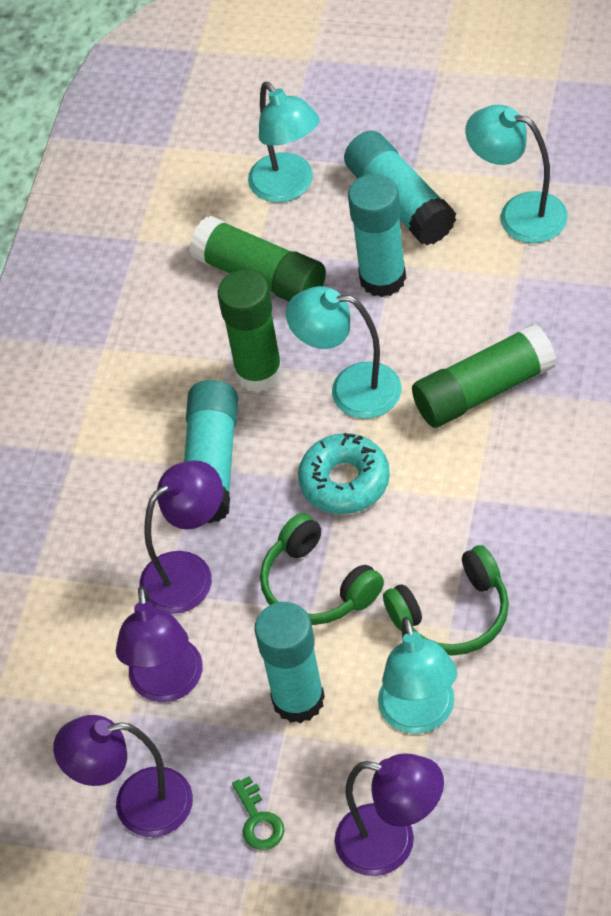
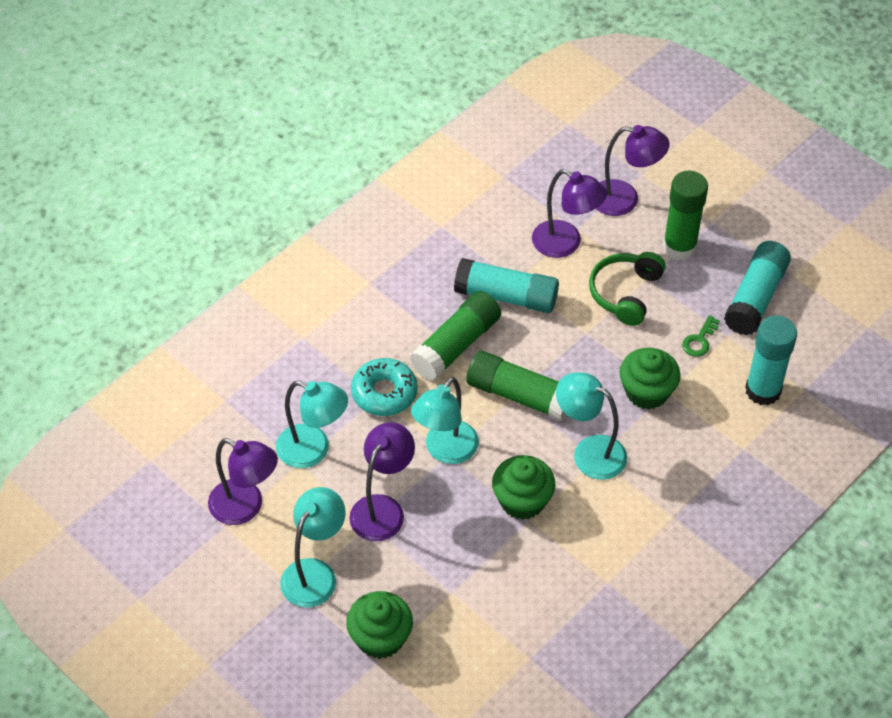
green cupcake: 0 -> 3
green headphones: 2 -> 1
turquoise glue stick: 4 -> 3

